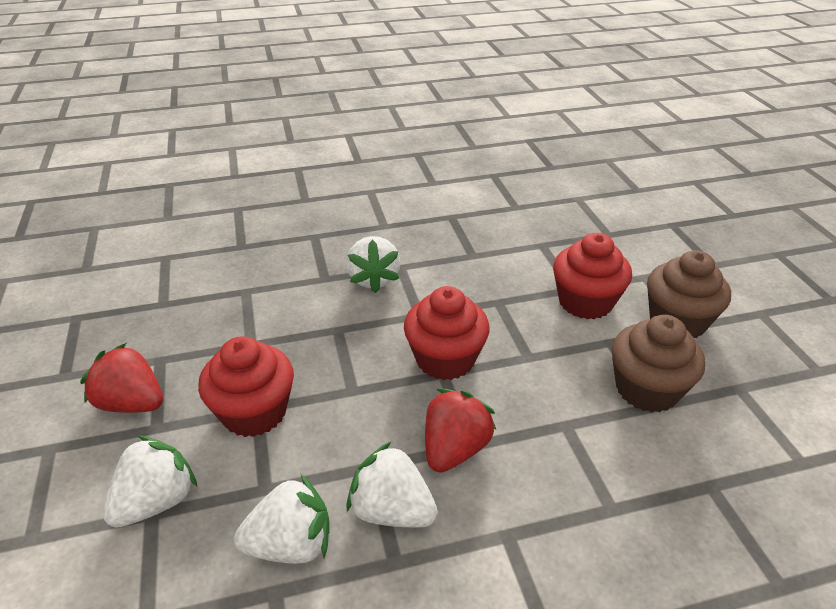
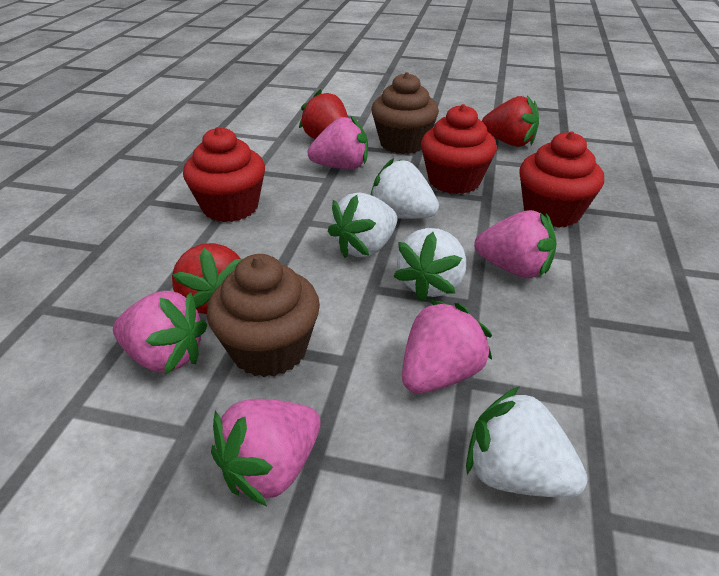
pink strawberry: 0 -> 5
red strawberry: 2 -> 3

